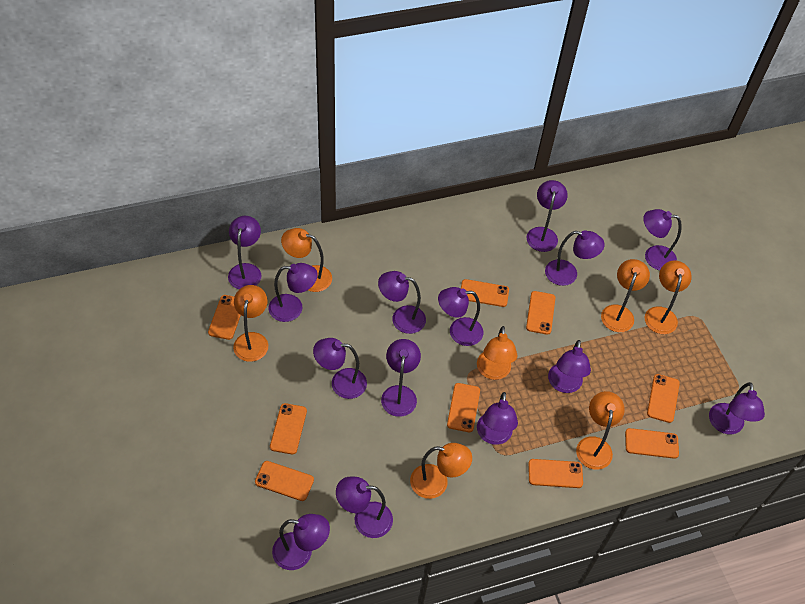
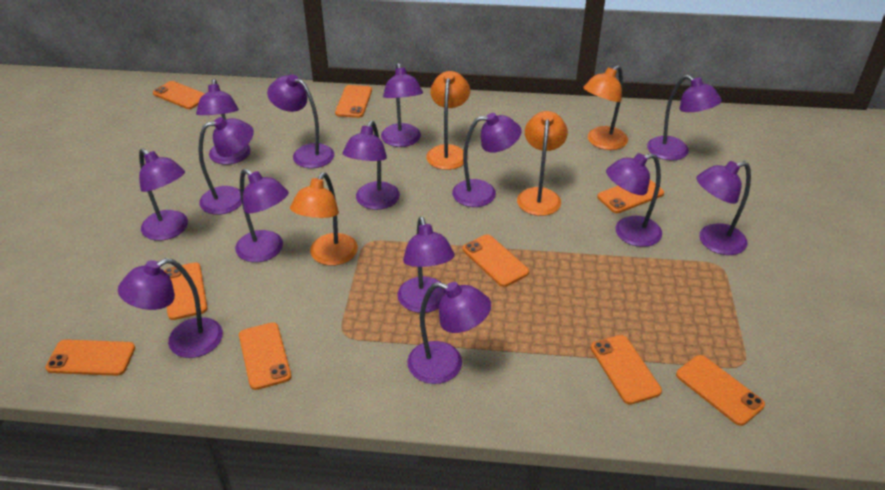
orange lamp: 7 -> 4

